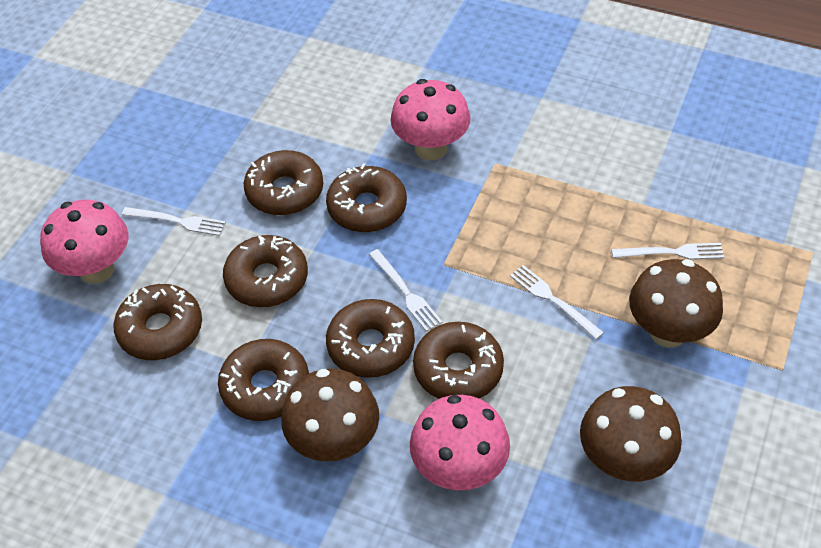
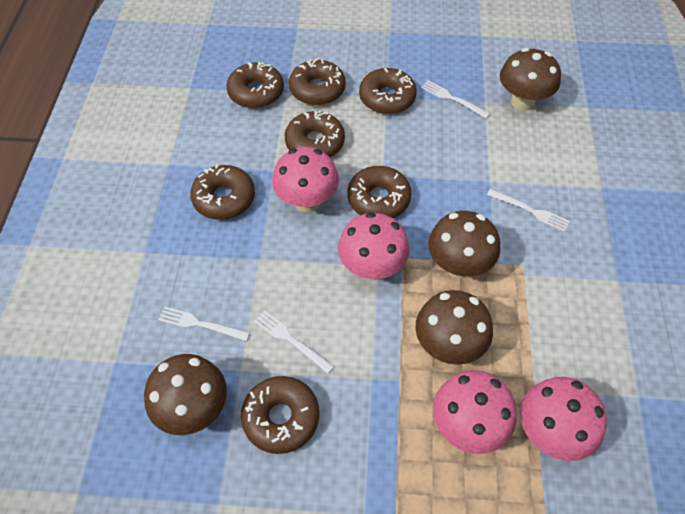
brown mushroom: 3 -> 4
pink mushroom: 3 -> 4

